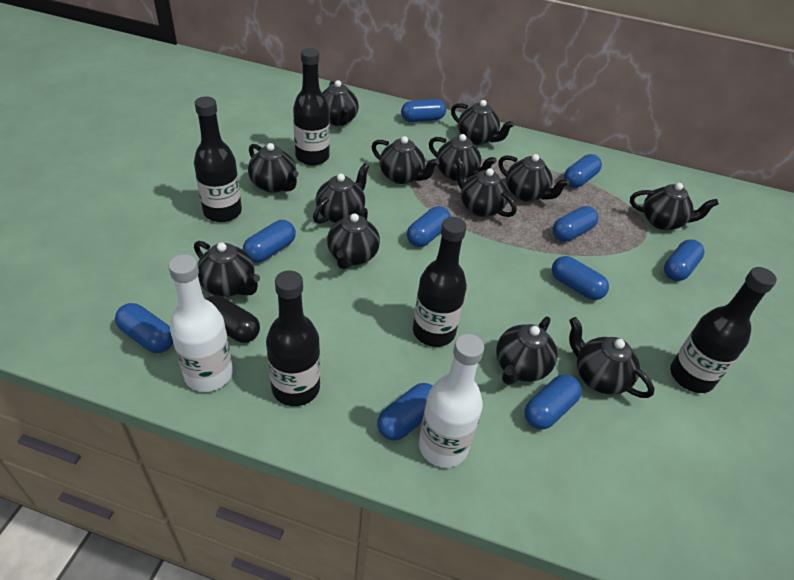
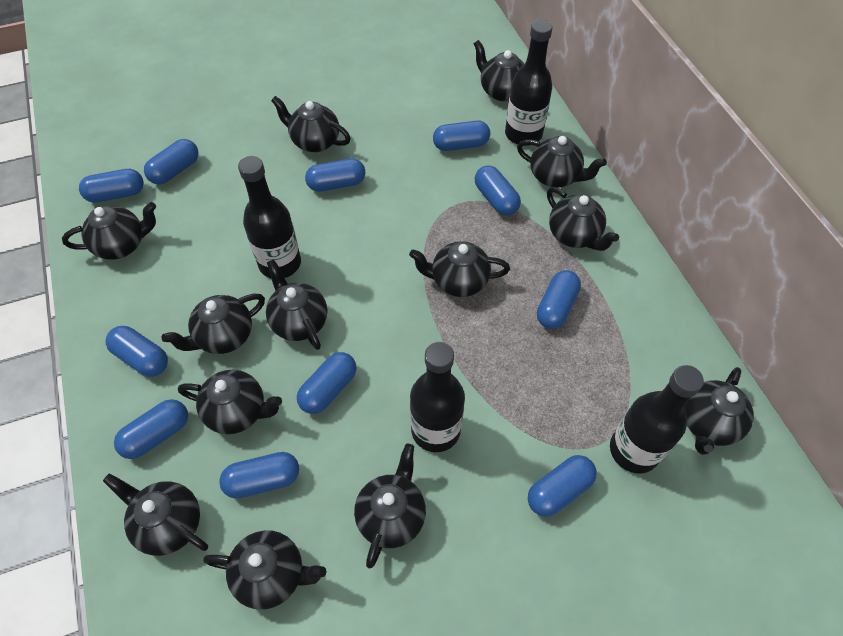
black bottle: 5 -> 4
black capsule: 1 -> 0
blue capsule: 10 -> 11
white bottle: 2 -> 0

